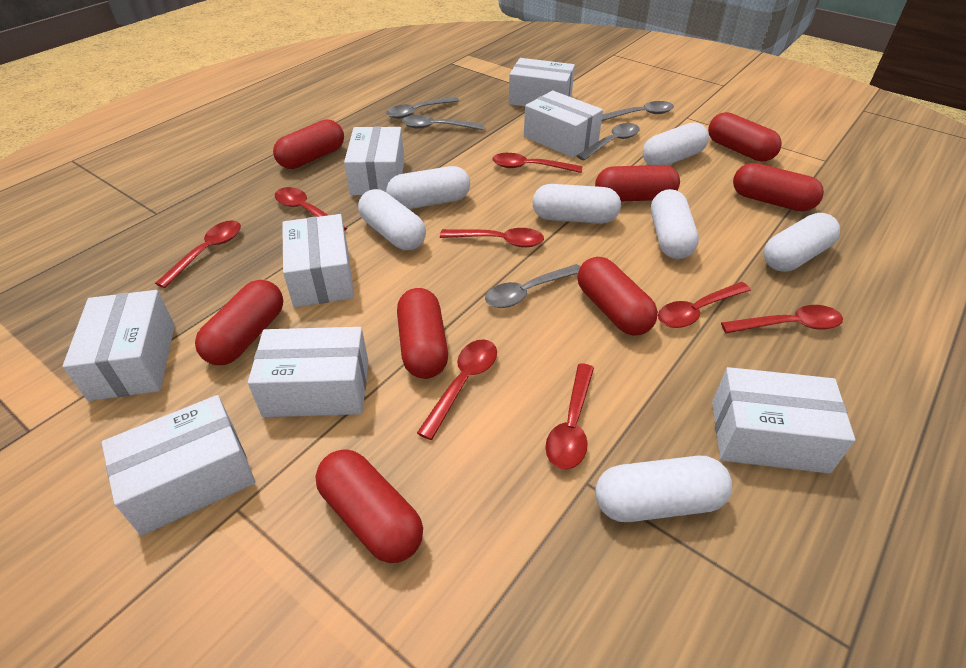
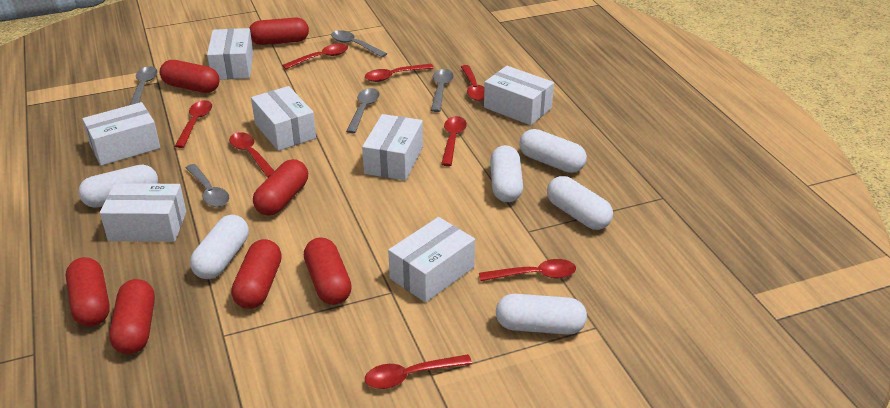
red capsule: 8 -> 7
white box: 8 -> 7
white capsule: 7 -> 6

